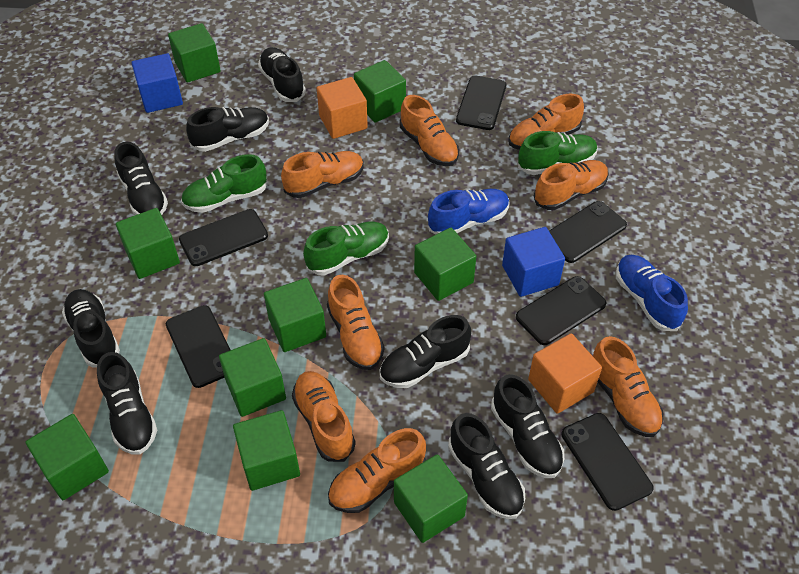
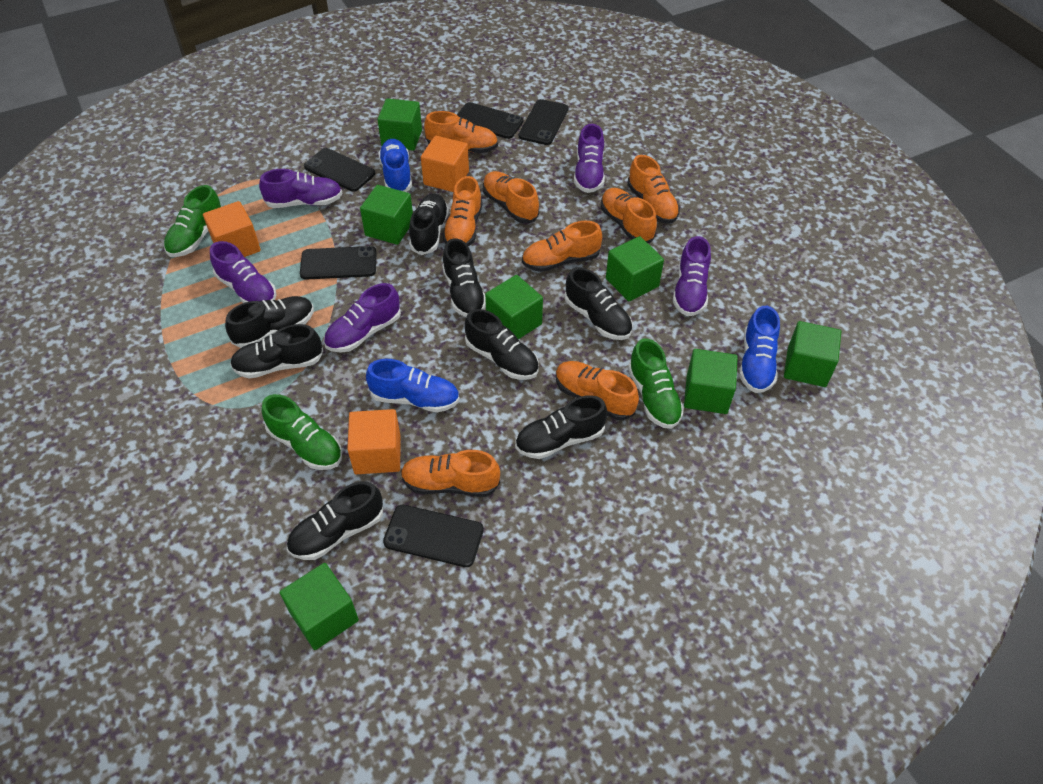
black phone: 6 -> 5
blue cube: 2 -> 0
blue shoe: 2 -> 3
green cube: 9 -> 7
orange cube: 2 -> 3
purple shoe: 0 -> 5

